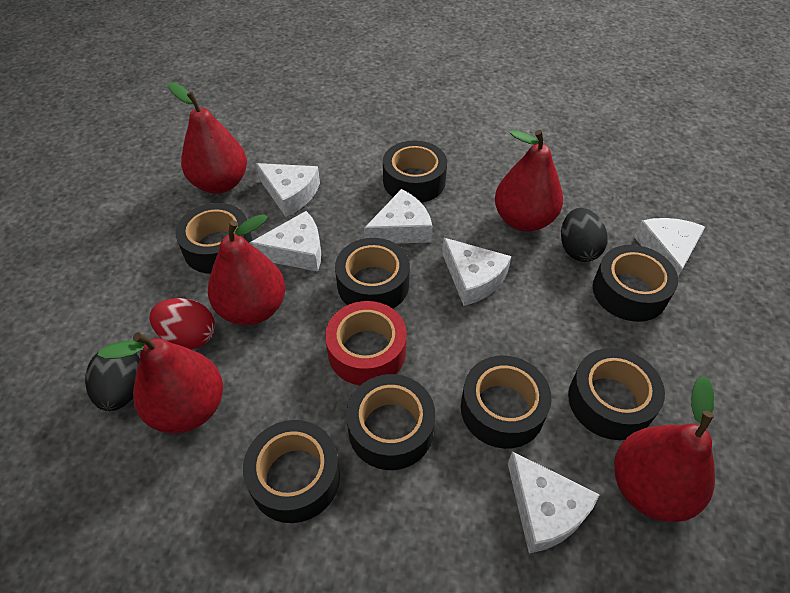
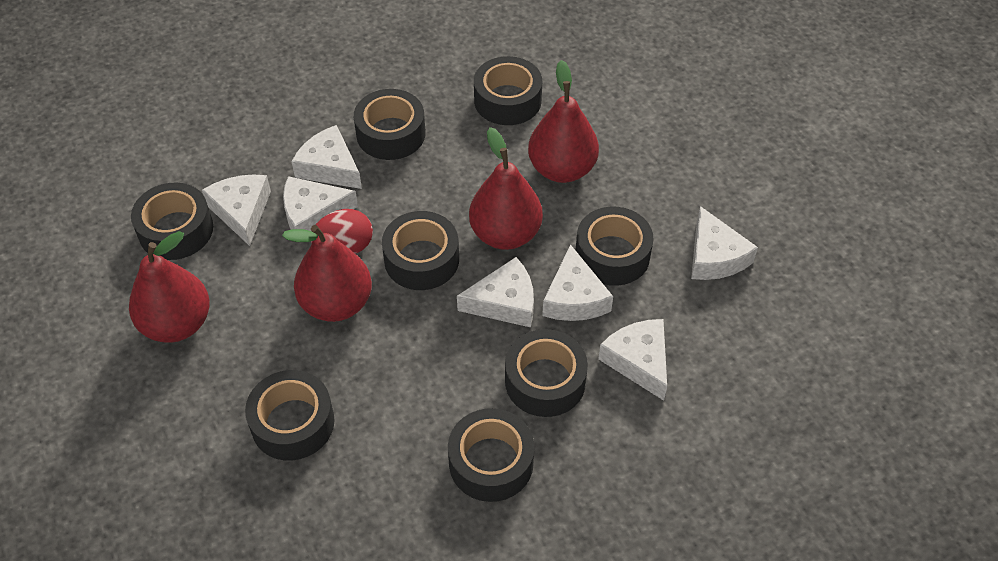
black egg: 2 -> 0
red pear: 5 -> 4
red tape: 1 -> 0
white cheese: 6 -> 7

